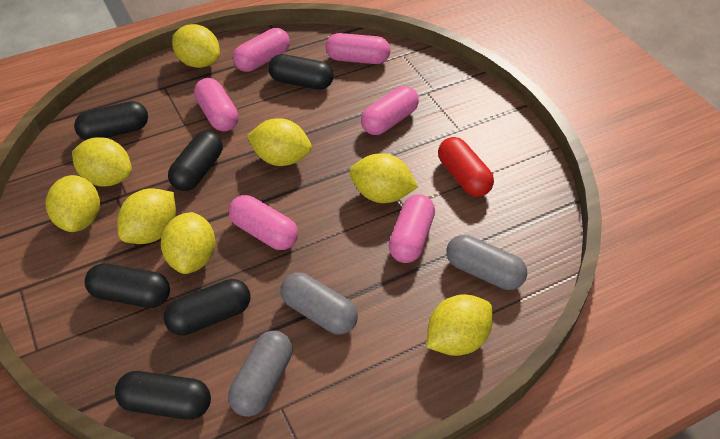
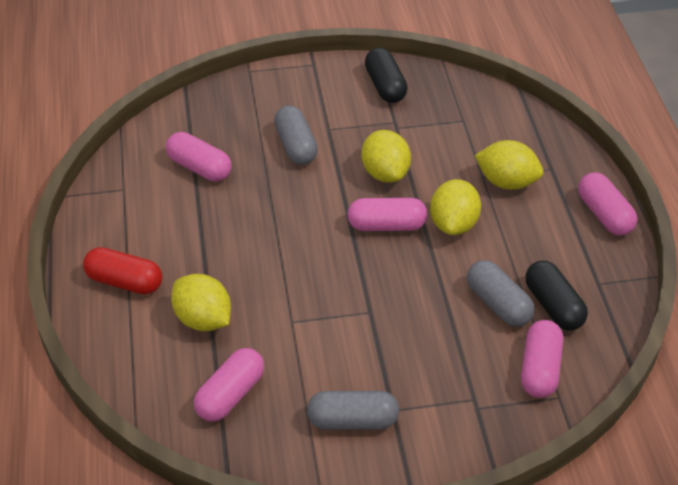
black capsule: 6 -> 2
pink capsule: 6 -> 5
yellow lemon: 8 -> 4

